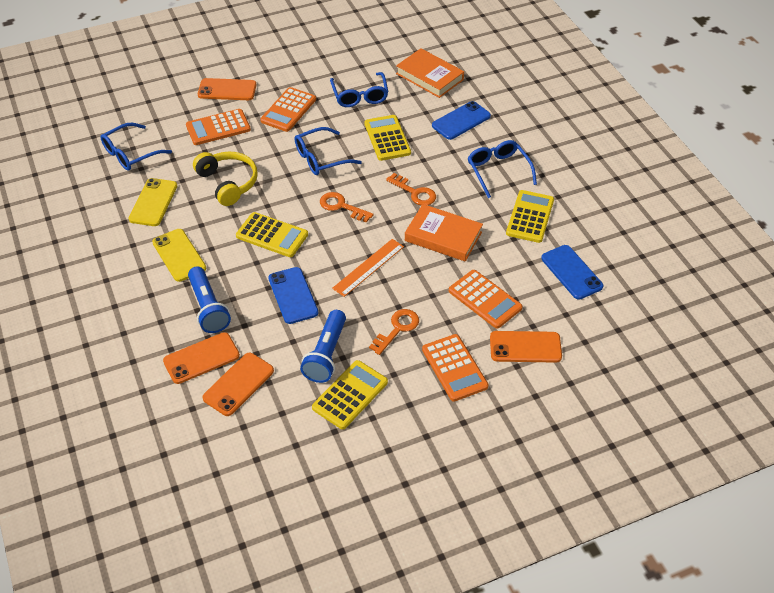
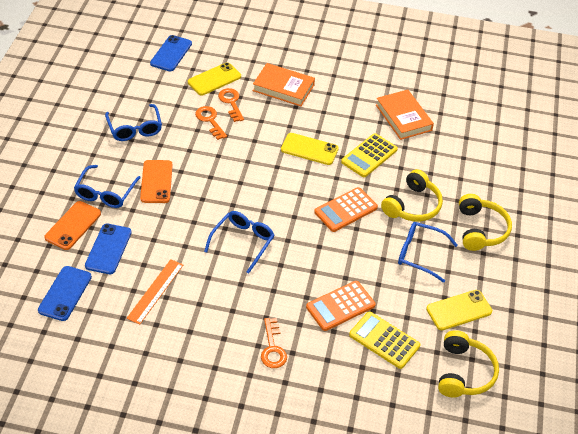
blue flashlight: 2 -> 0
orange calculator: 4 -> 2
orange phone: 4 -> 2
yellow calculator: 4 -> 2
yellow headphones: 1 -> 3
yellow phone: 2 -> 3

